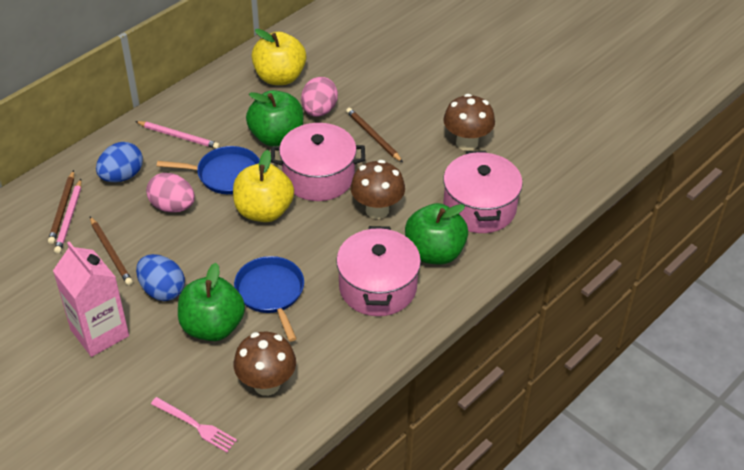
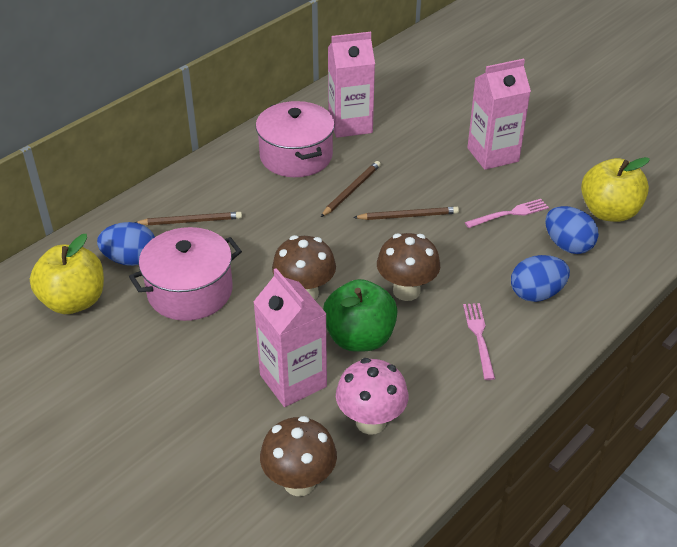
blue egg: 2 -> 3
blue pan: 2 -> 0
green apple: 3 -> 1
pink carton: 1 -> 3
pink egg: 2 -> 0
pink fork: 1 -> 2
pink mushroom: 0 -> 1
pink pencil: 2 -> 0
pink pot: 3 -> 2

